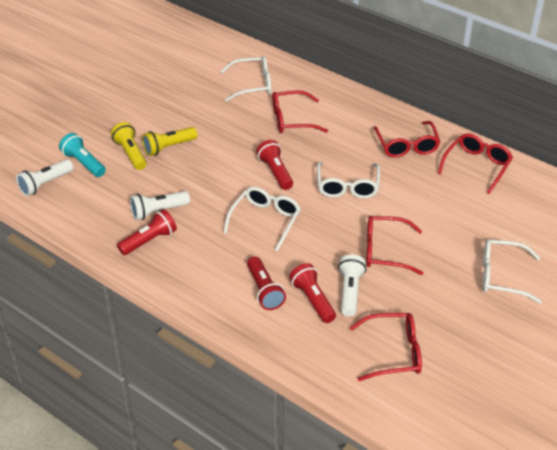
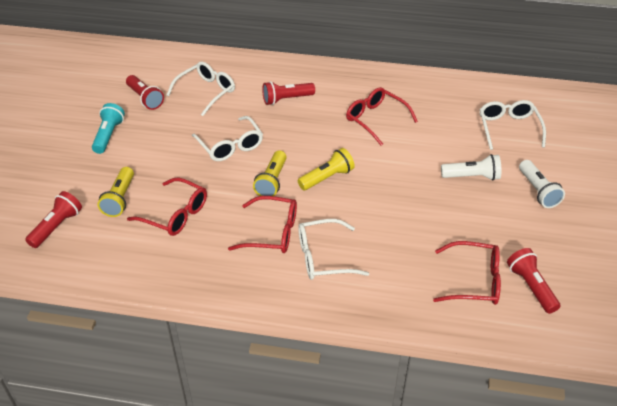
red glasses: 5 -> 4
white flashlight: 3 -> 2
yellow flashlight: 2 -> 3

